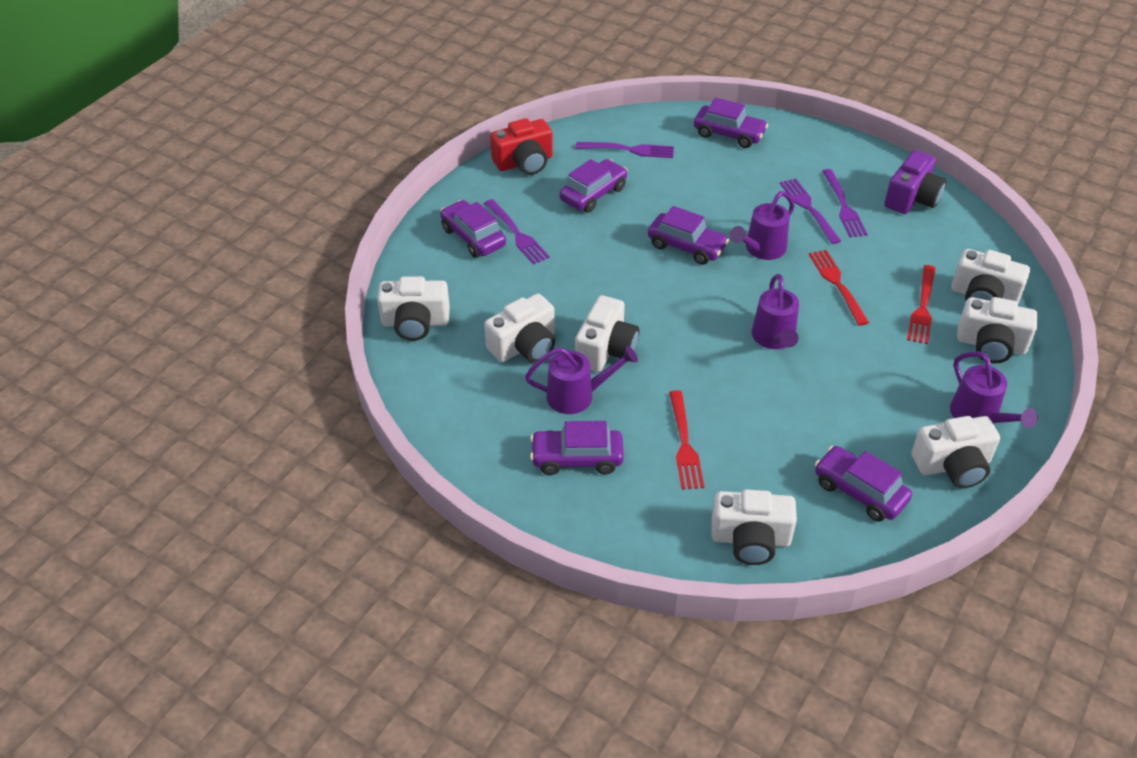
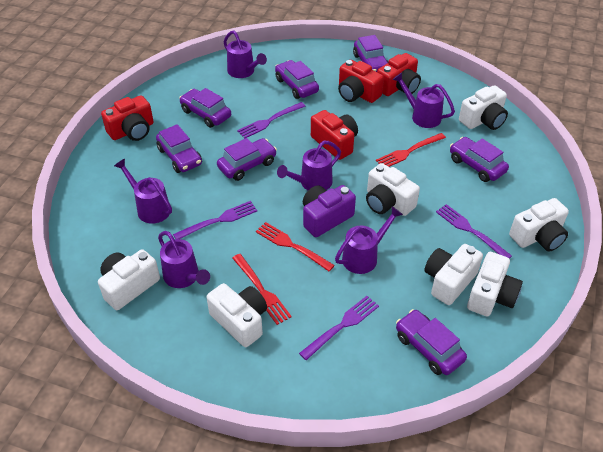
purple car: 6 -> 7
purple watering can: 4 -> 6
red camera: 1 -> 4

